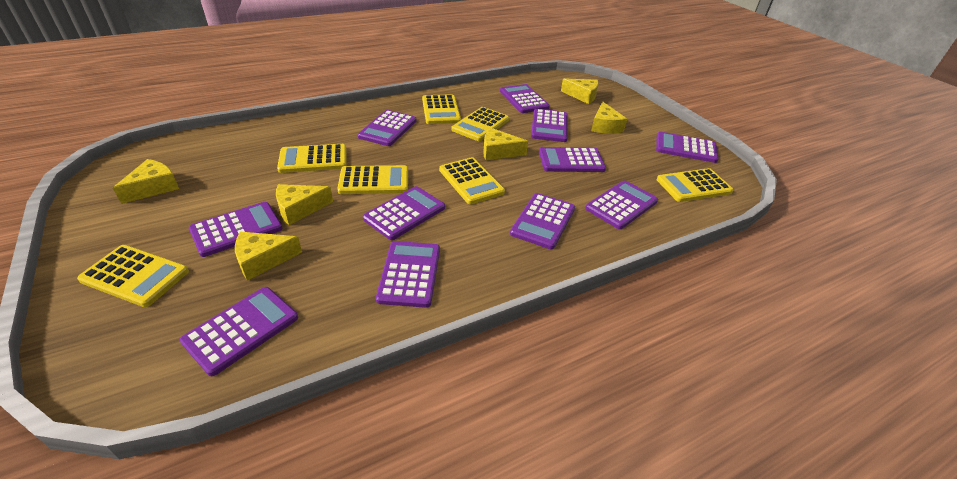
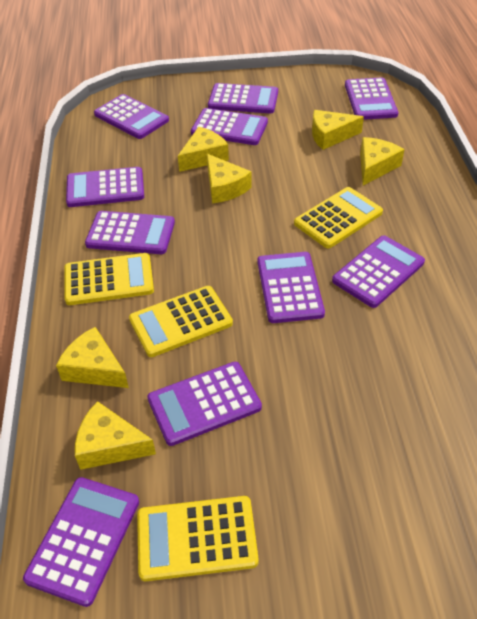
purple calculator: 11 -> 10
yellow calculator: 7 -> 4

